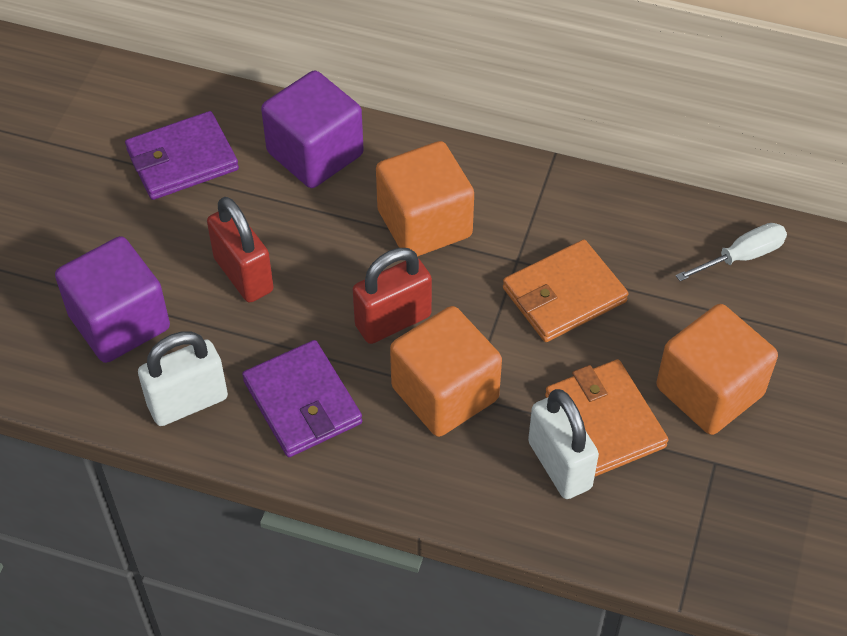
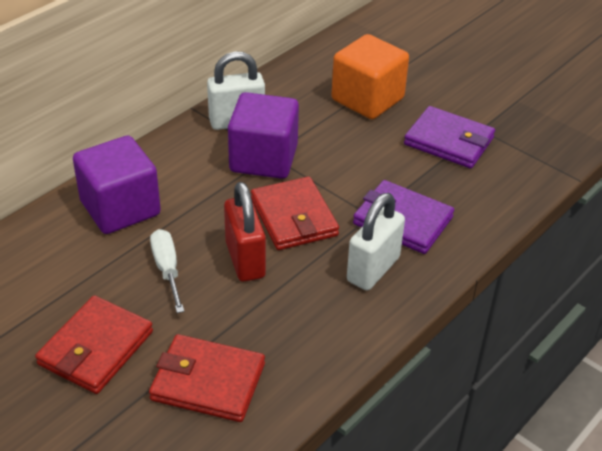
orange cube: 3 -> 1
orange wallet: 2 -> 0
red padlock: 2 -> 1
red wallet: 0 -> 3

